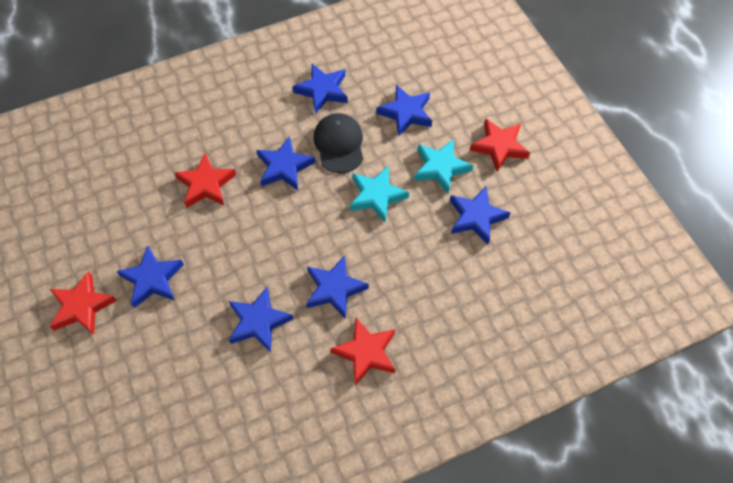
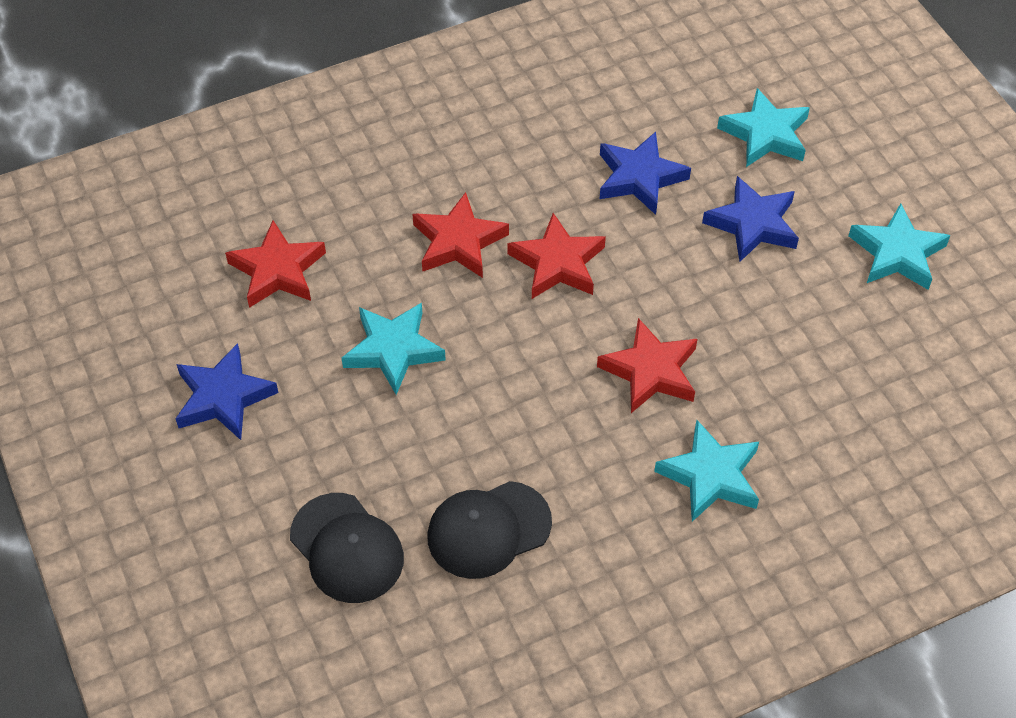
black cap: 1 -> 2
blue star: 7 -> 3
turquoise star: 2 -> 4

